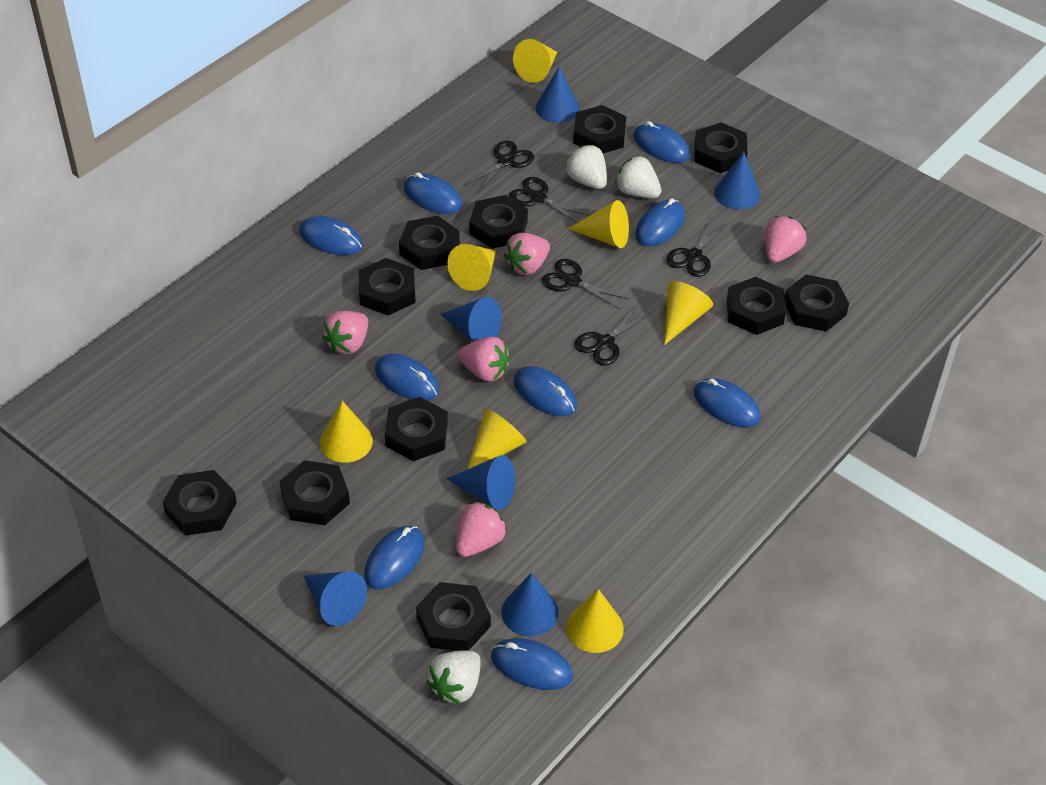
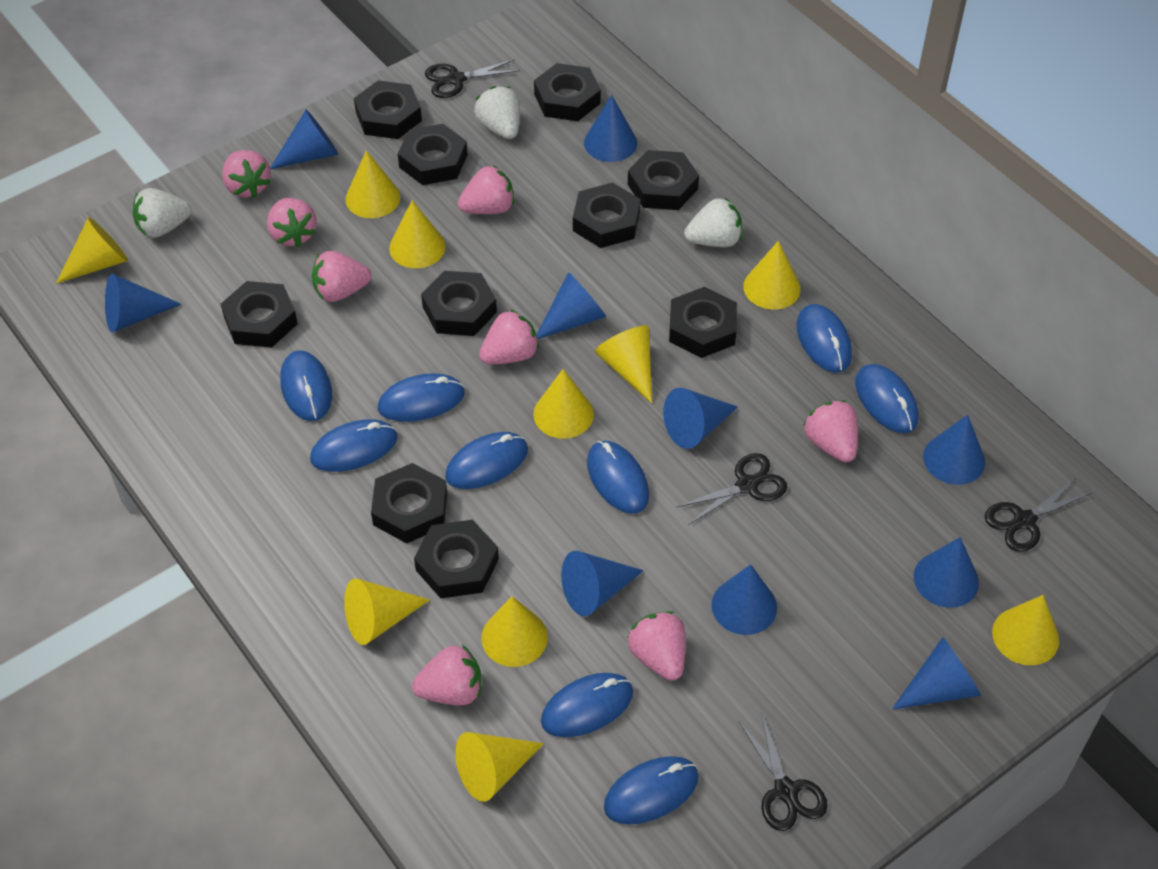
black nut: 11 -> 10
black scissors: 5 -> 4
blue cone: 6 -> 10
pink strawberry: 5 -> 8
yellow cone: 7 -> 10

